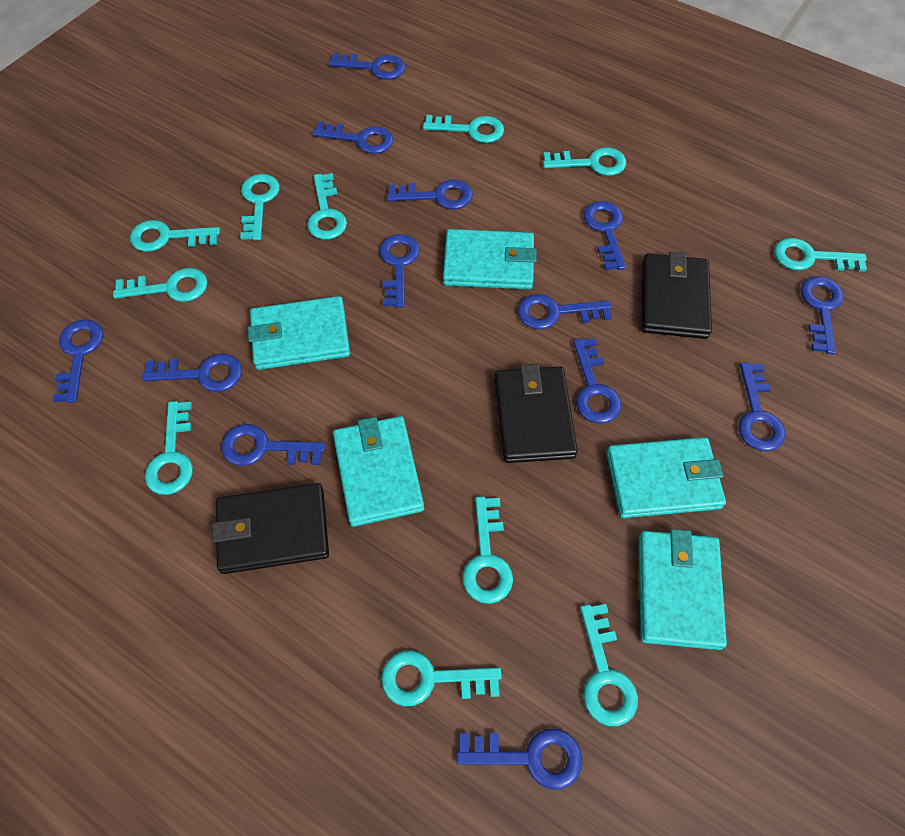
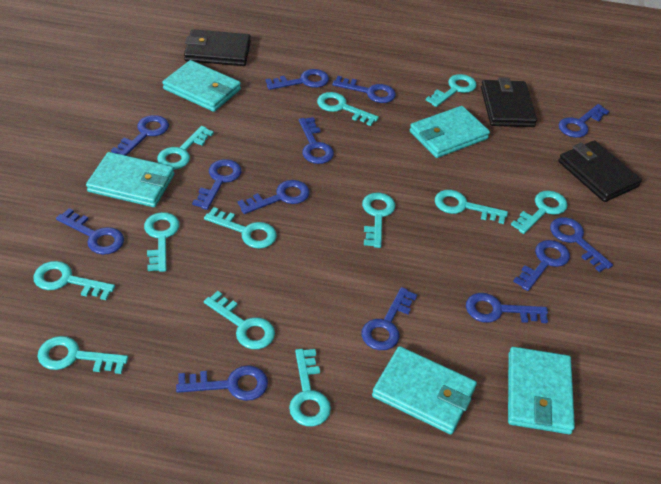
turquoise key: 11 -> 12

